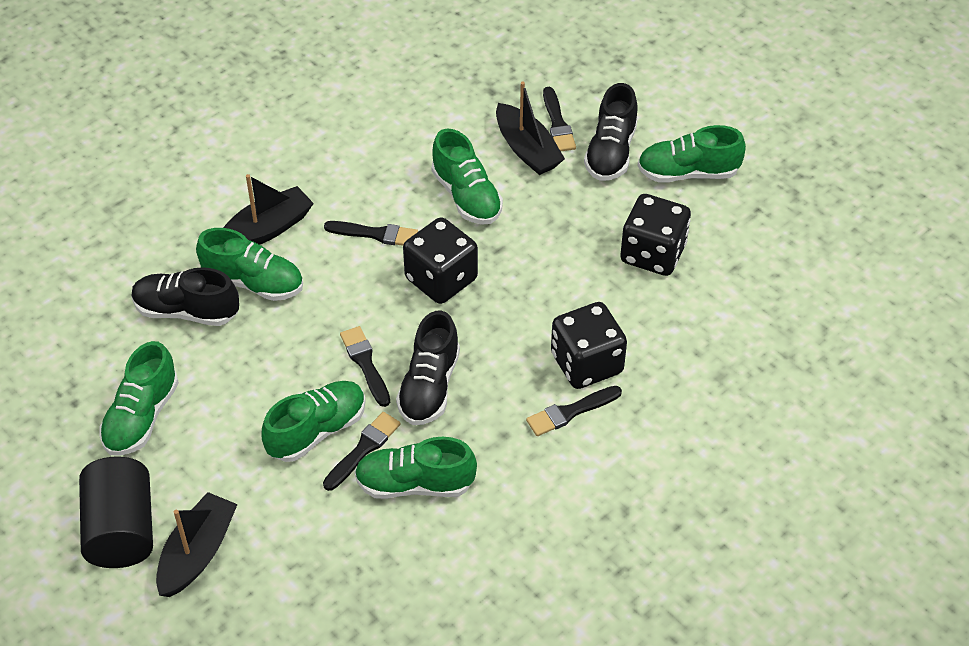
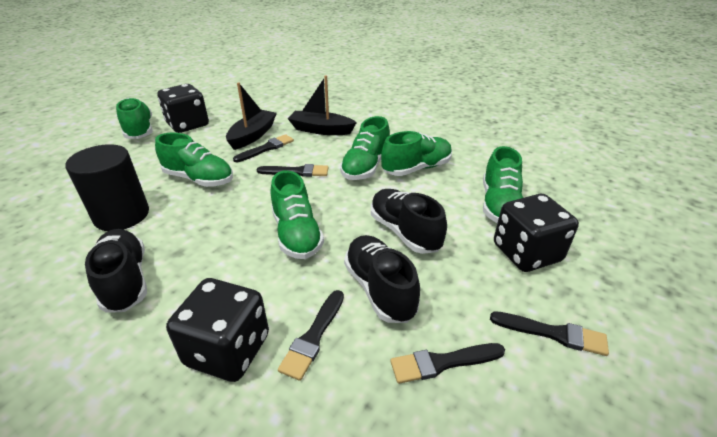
black boat: 3 -> 2

